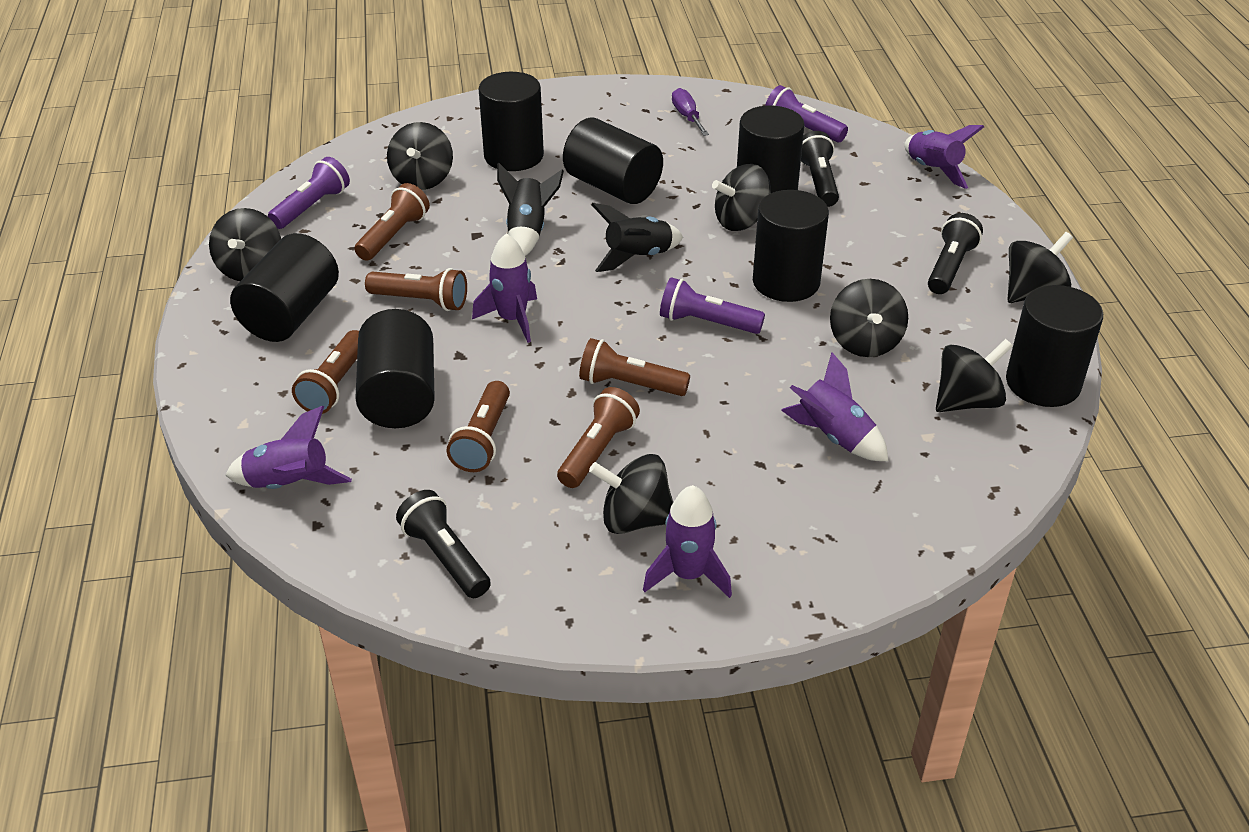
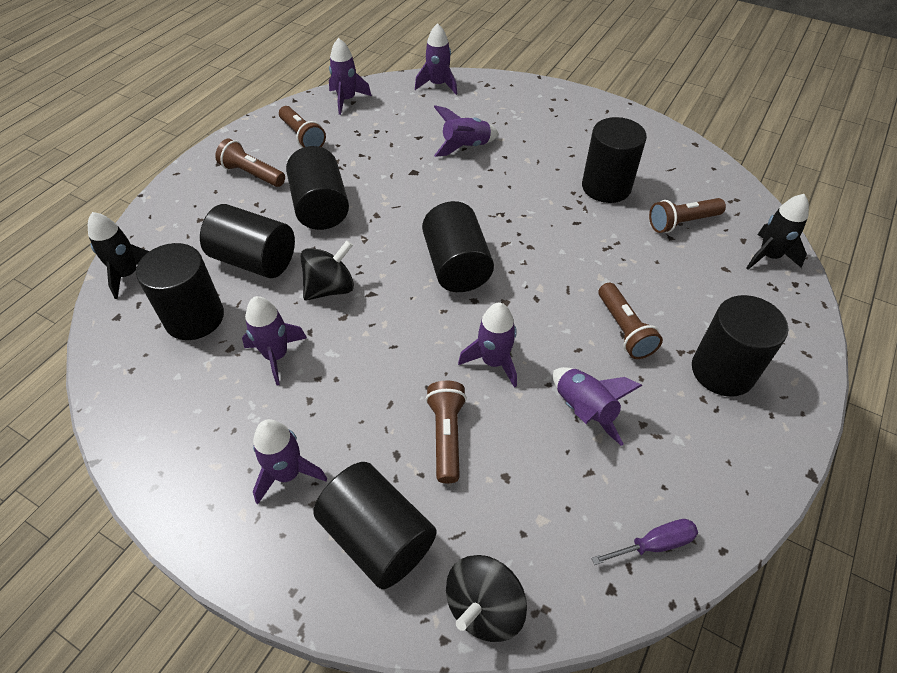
black flashlight: 3 -> 0
black spinning top: 7 -> 2
brown flashlight: 6 -> 5
purple flashlight: 3 -> 0
purple rocket: 5 -> 7

